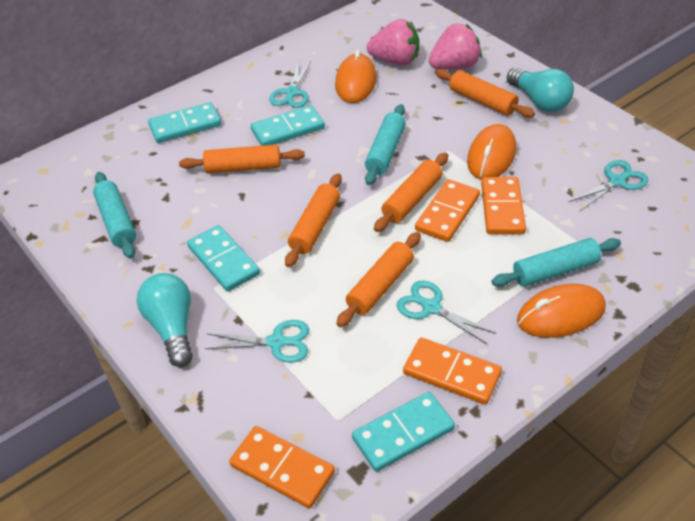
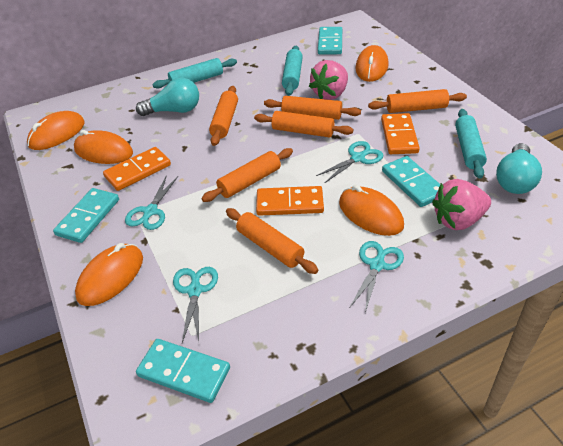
orange domino: 4 -> 3
orange mouse: 3 -> 5
orange rolling pin: 5 -> 6

